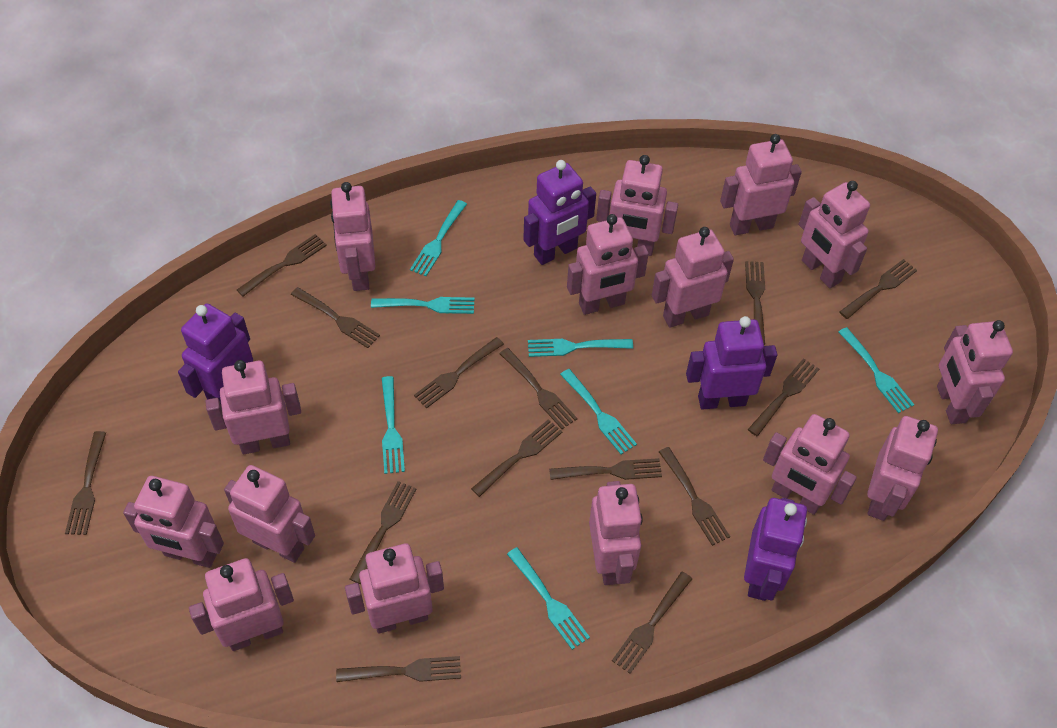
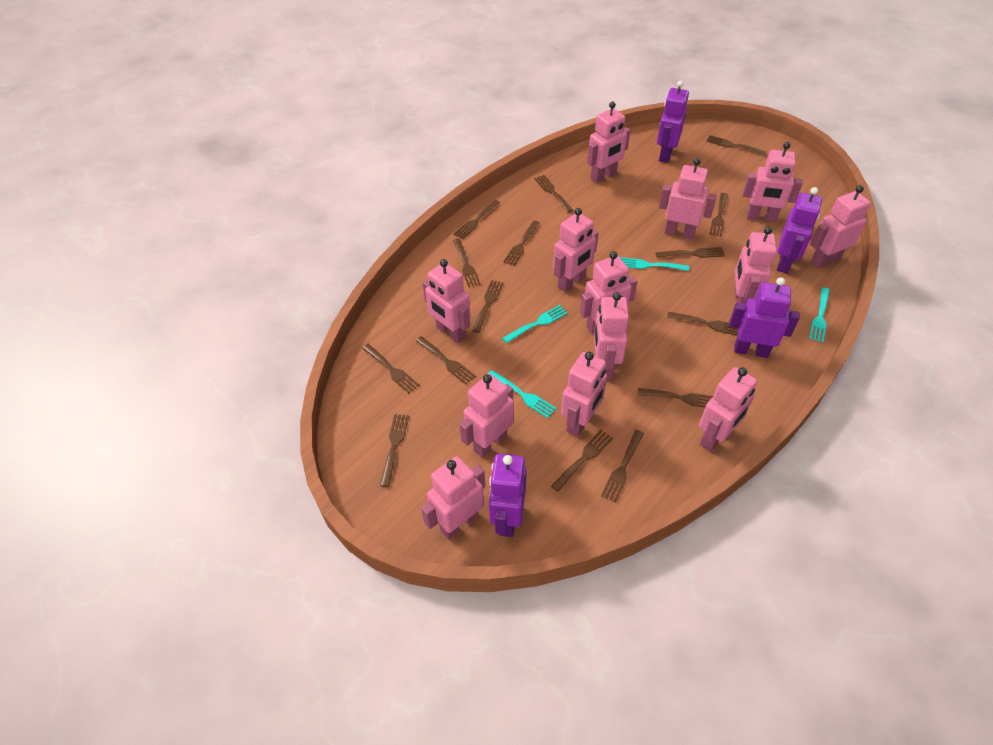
brown fork: 14 -> 15
pink robot: 15 -> 13
turquoise fork: 7 -> 4

